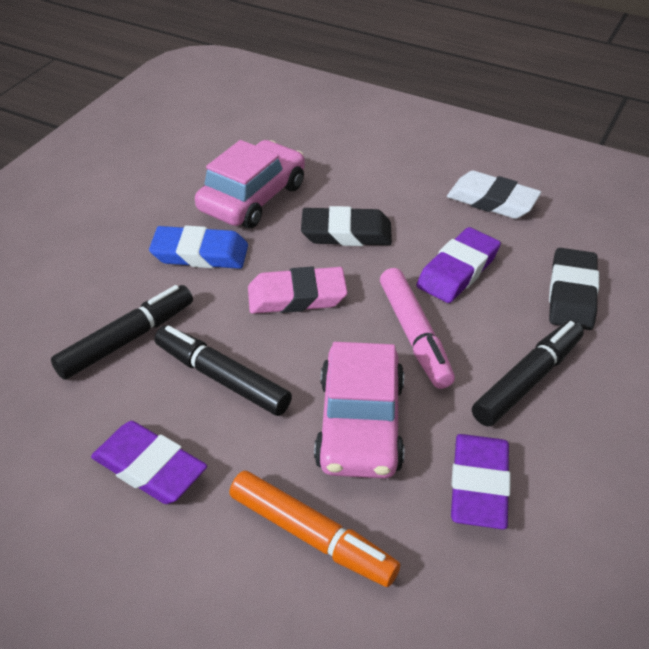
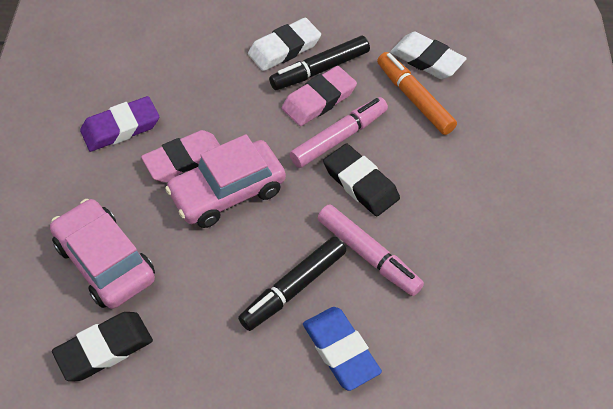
black marker: 3 -> 2
pink eraser: 1 -> 2
pink marker: 1 -> 2
purple eraser: 3 -> 1
white eraser: 1 -> 2

